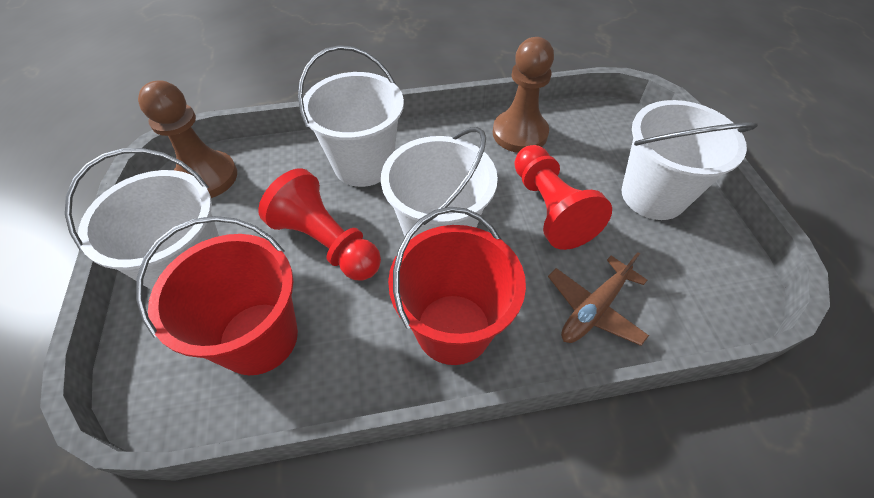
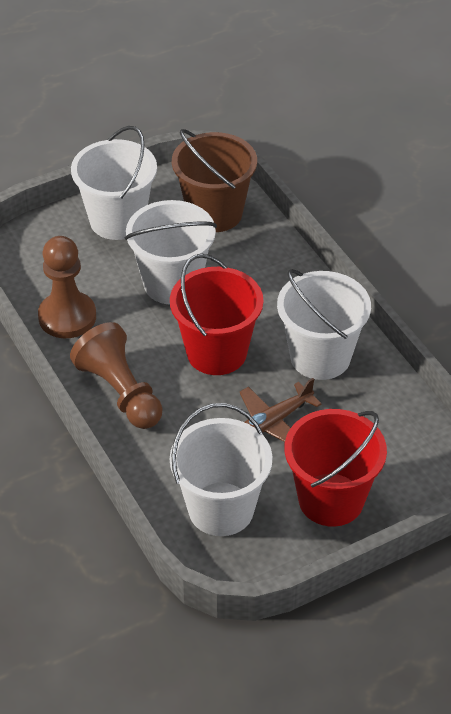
brown bucket: 0 -> 1
red pawn: 2 -> 0

